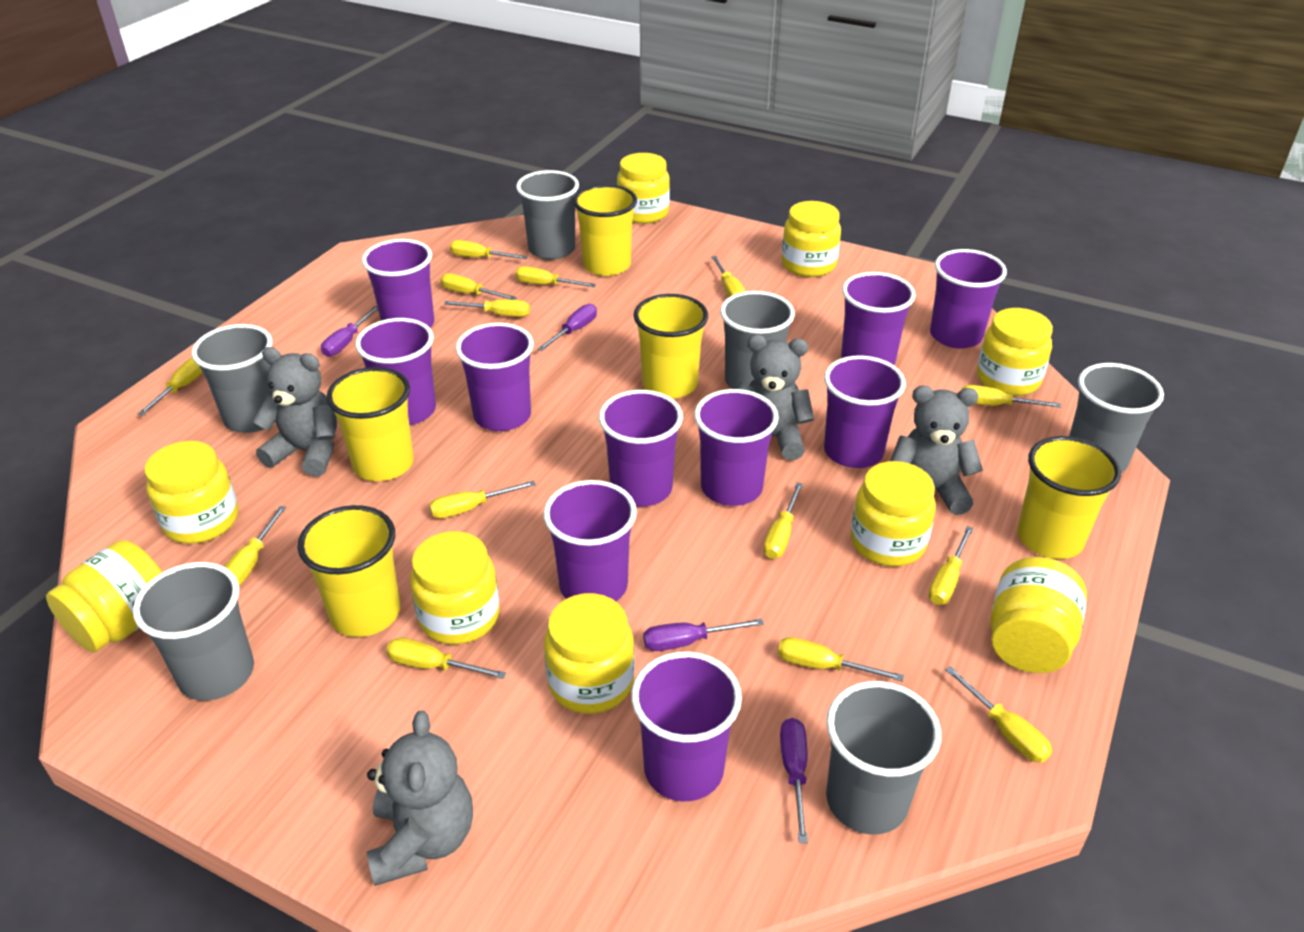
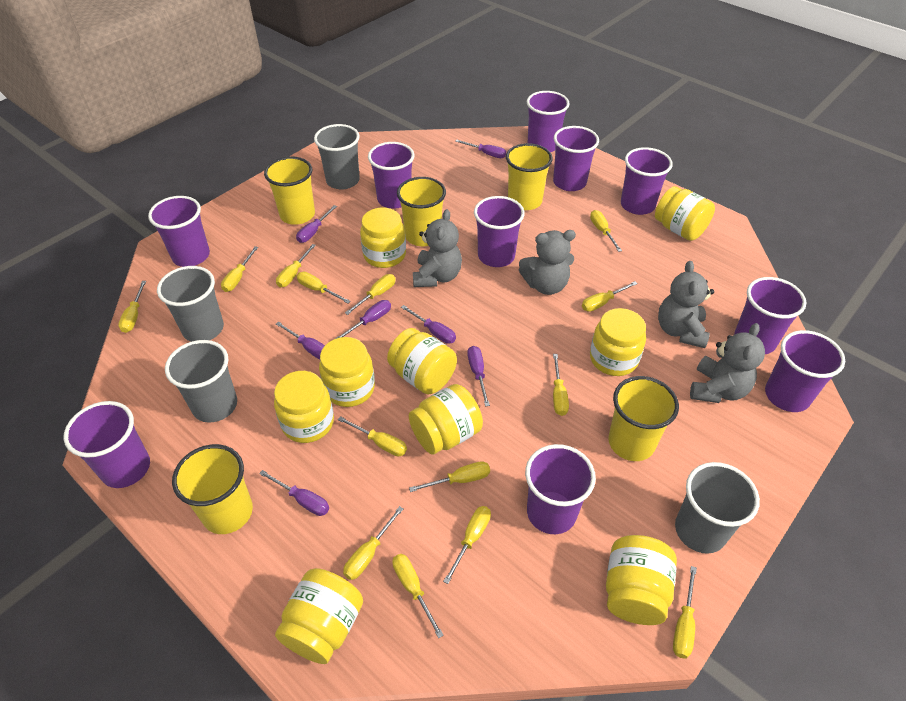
grey cup: 6 -> 4
purple screwdriver: 4 -> 7

